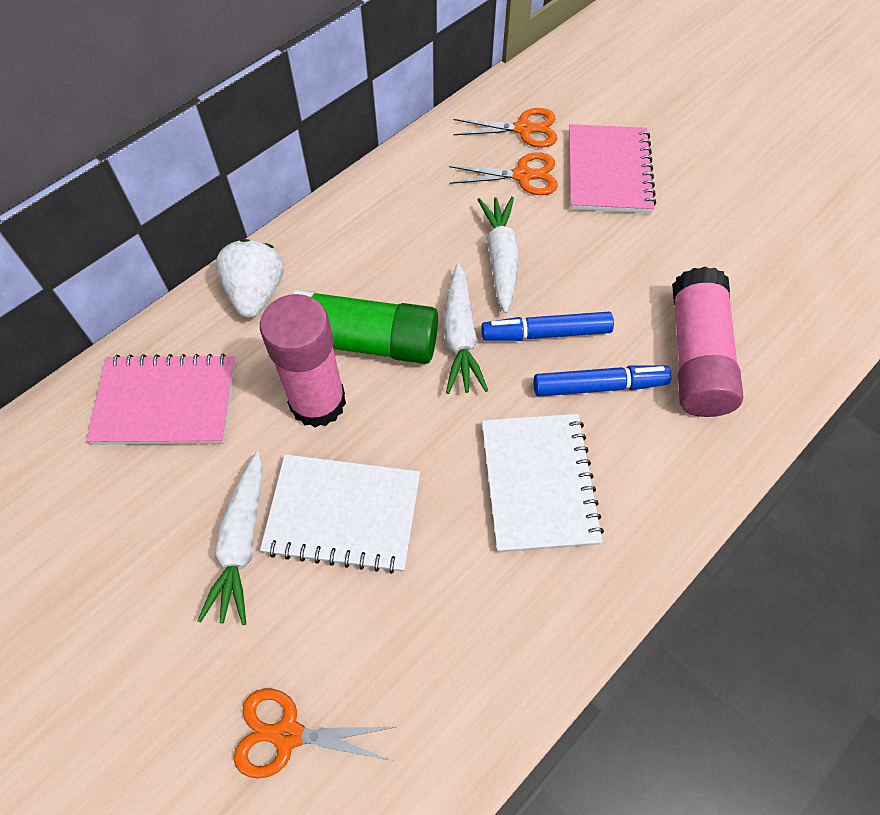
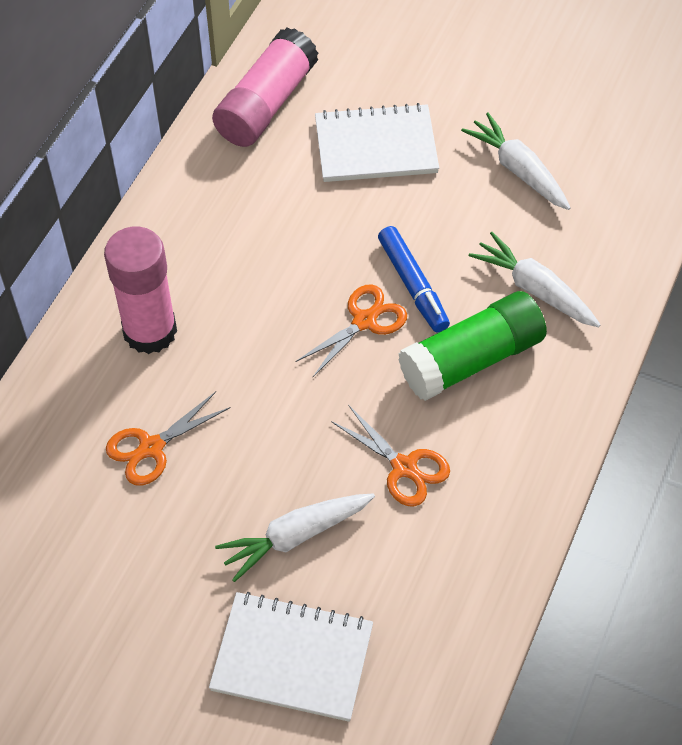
blue marker: 2 -> 1
pink notebook: 2 -> 0
white strawberry: 1 -> 0

